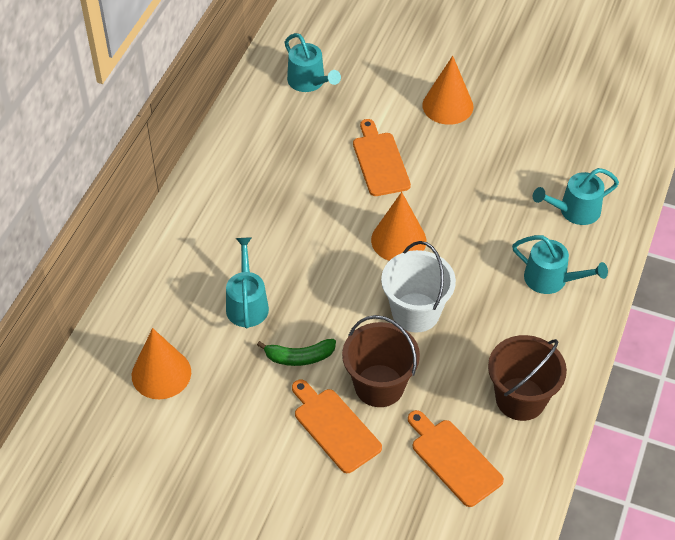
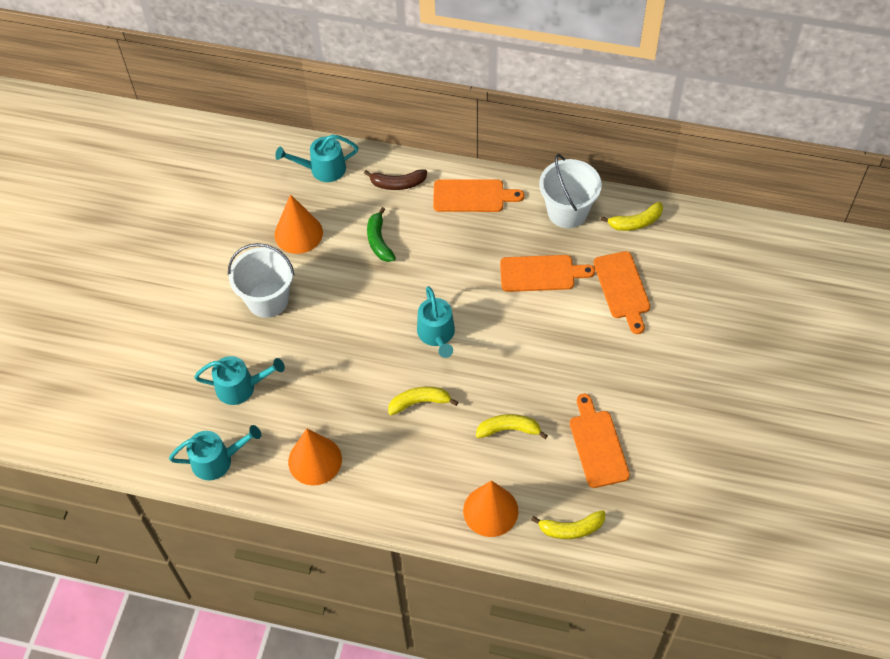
brown banana: 0 -> 1
brown bucket: 2 -> 0
orange cutting board: 3 -> 4
white bucket: 1 -> 2
yellow banana: 0 -> 4

